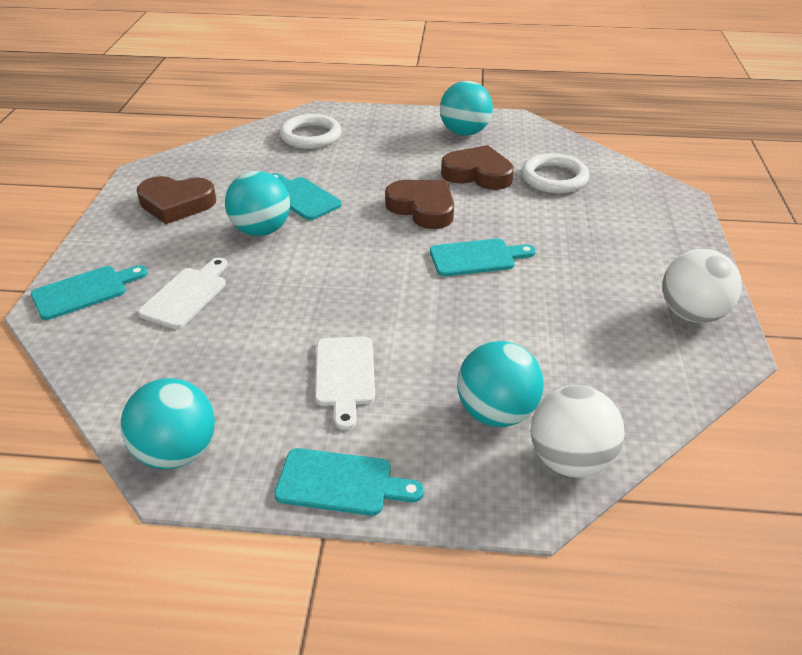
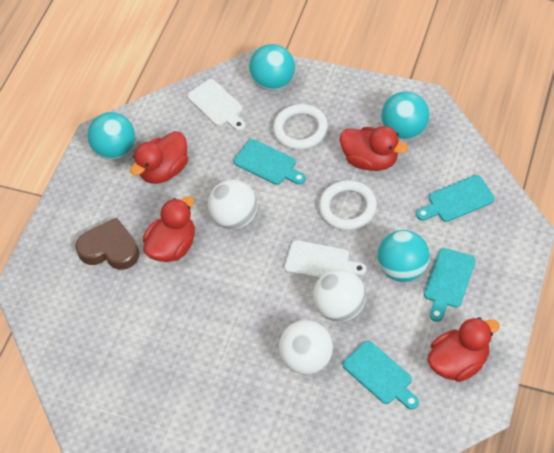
brown heart: 3 -> 1
red duck: 0 -> 4
white ball: 2 -> 3

